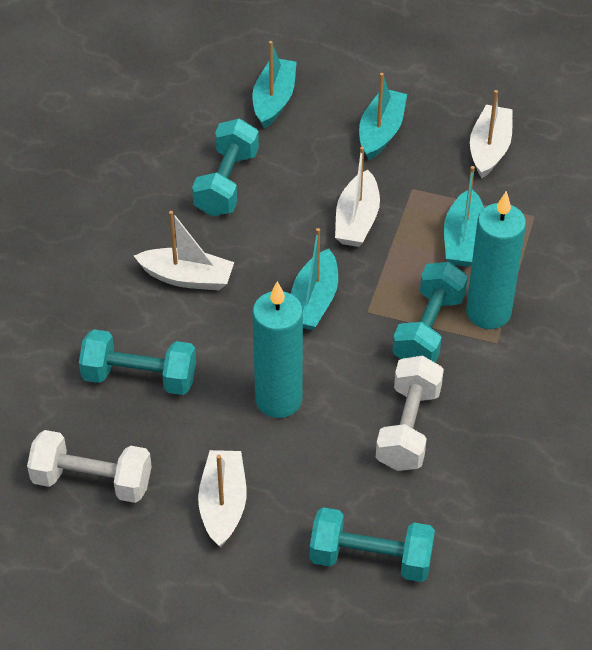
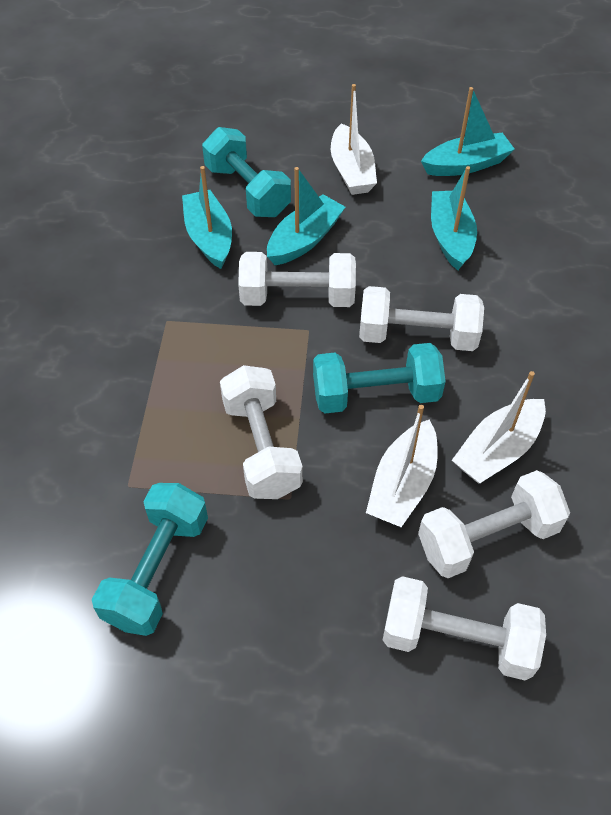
turquoise candle: 2 -> 0
turquoise dumbbell: 4 -> 3
white boat: 4 -> 3
white dumbbell: 2 -> 5

